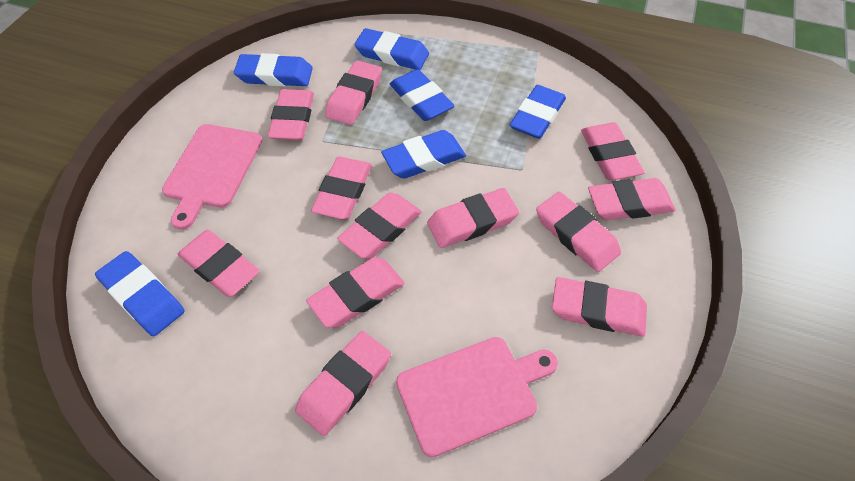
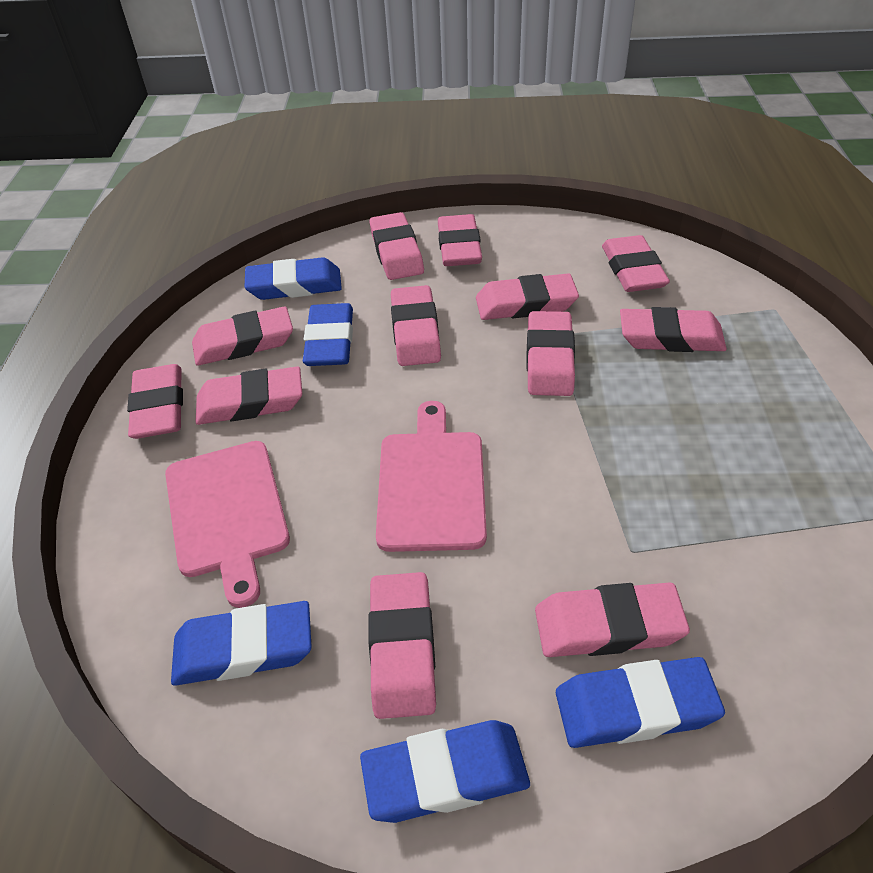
blue eraser: 6 -> 5

